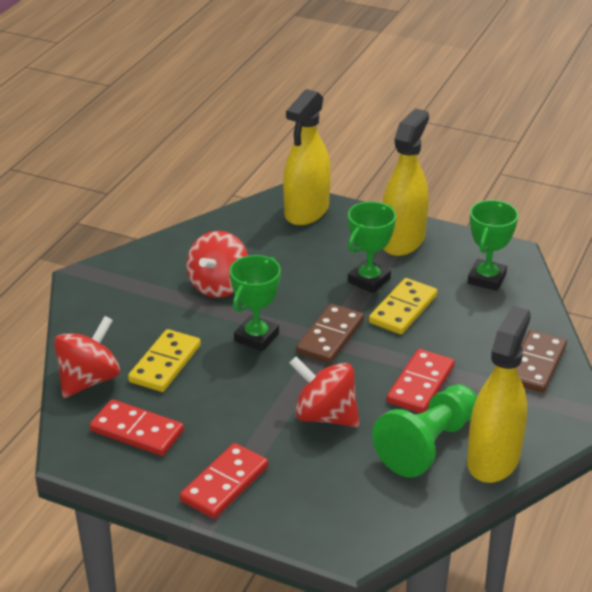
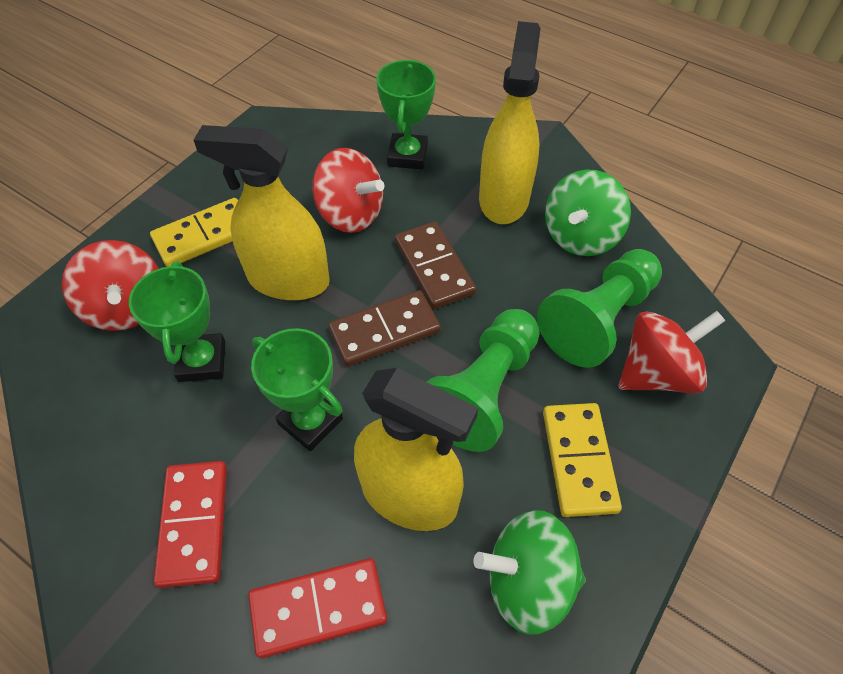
green pawn: 1 -> 2
green spinning top: 0 -> 2
red domino: 3 -> 2

